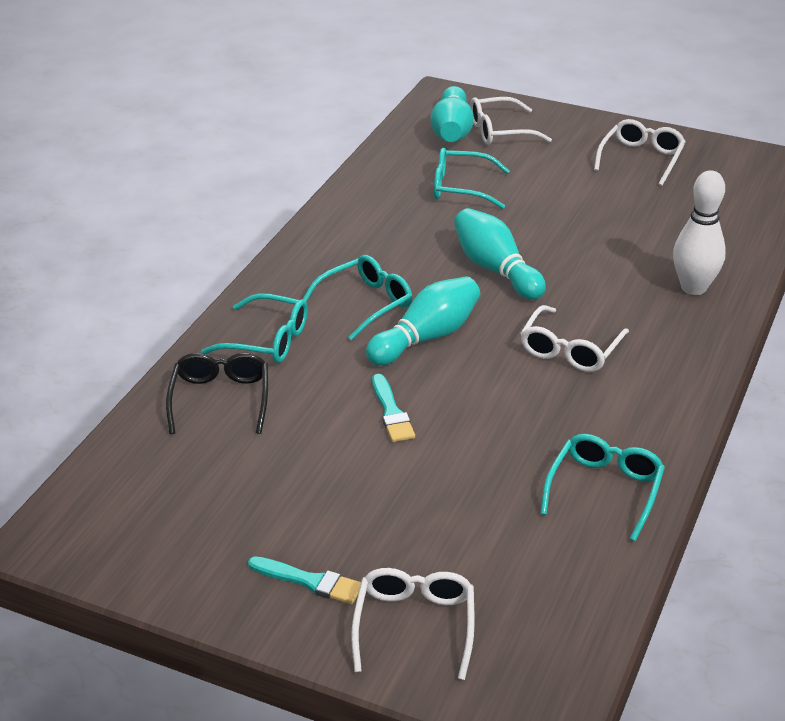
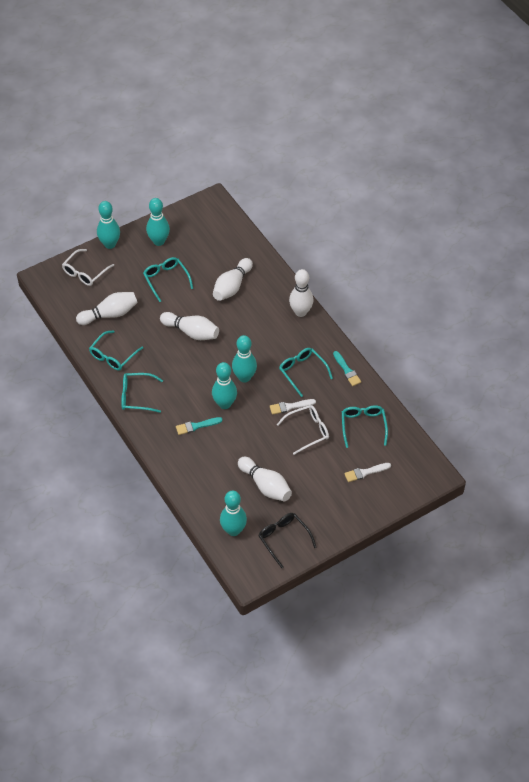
turquoise bowling pin: 3 -> 5
turquoise glasses: 4 -> 5
white bowling pin: 1 -> 5
white brush: 0 -> 2
white glasses: 4 -> 2

